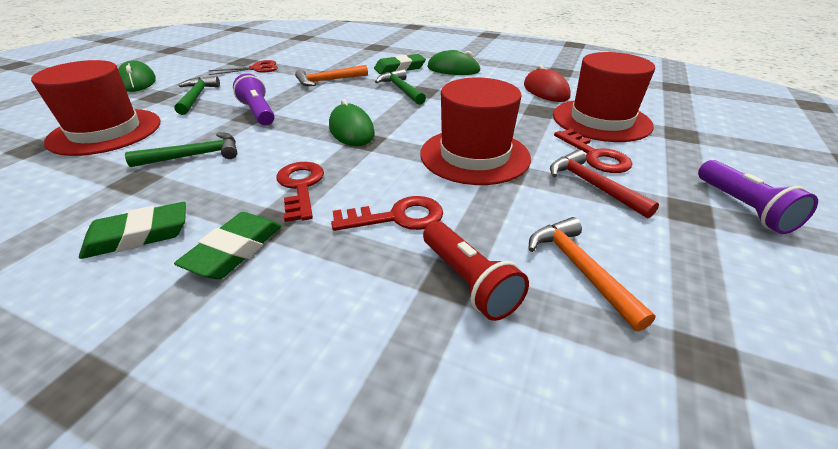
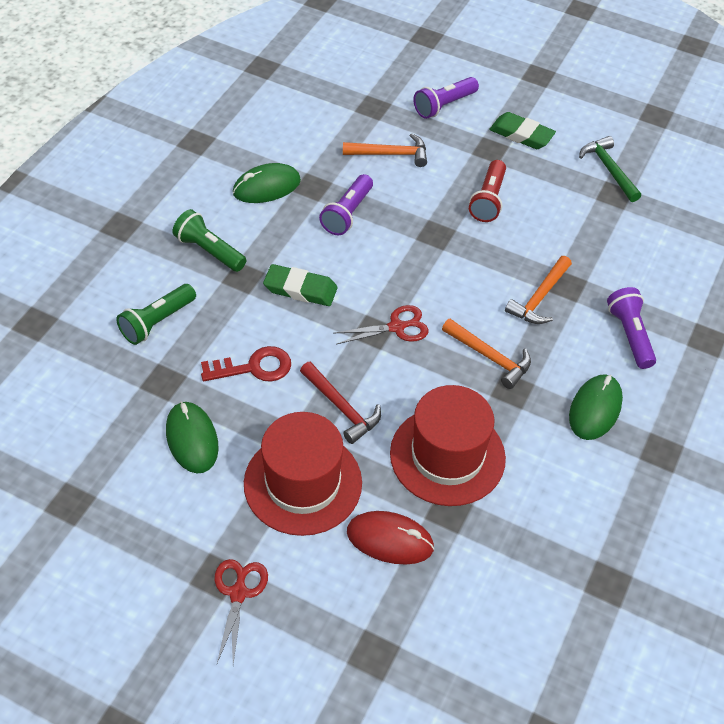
green eraser: 3 -> 2
green flashlight: 0 -> 2
green hammer: 3 -> 1
orange hammer: 2 -> 3
purple flashlight: 2 -> 3
red hat: 3 -> 2
red key: 3 -> 1
red scissors: 1 -> 2

